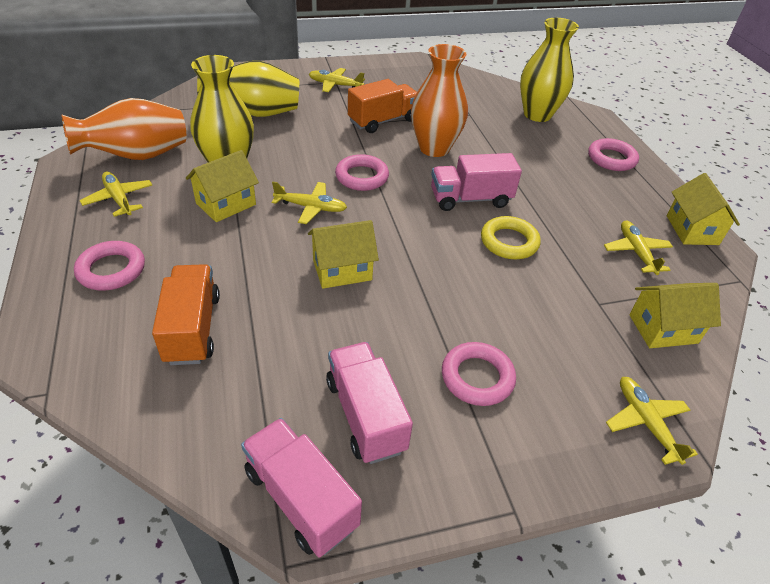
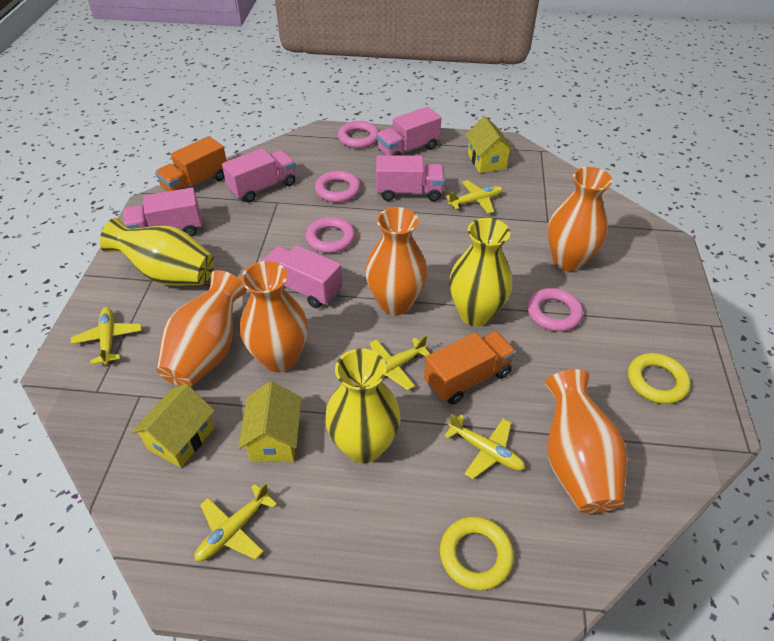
orange vase: 2 -> 5
pink truck: 3 -> 5
yellow house: 4 -> 3
yellow ring: 1 -> 2

